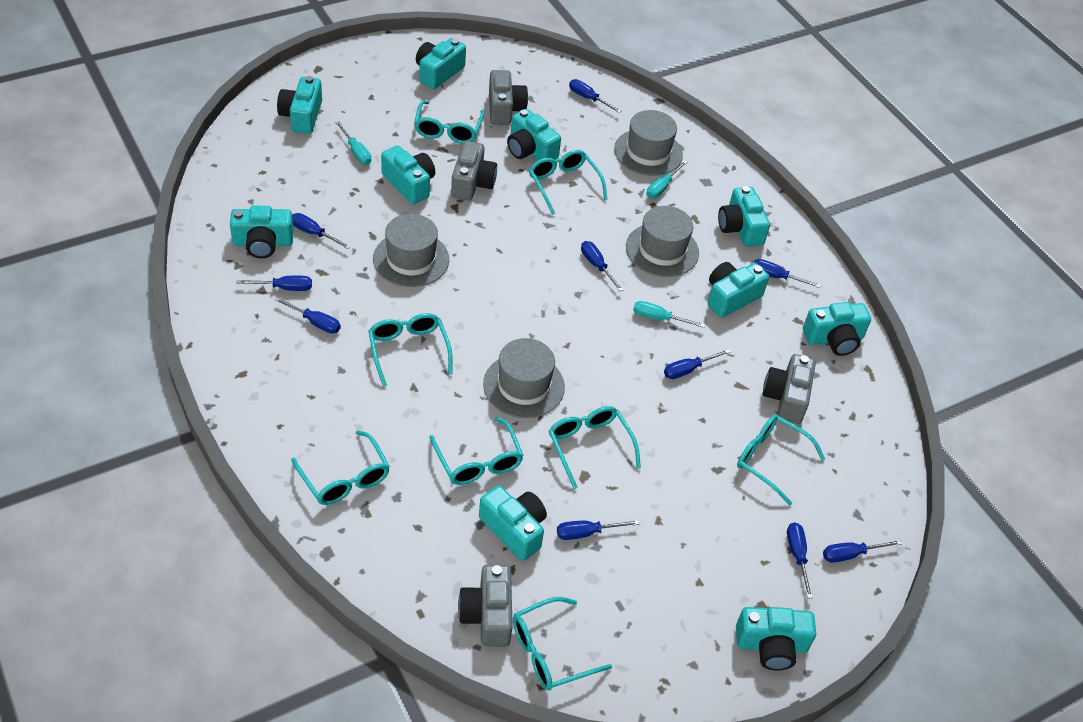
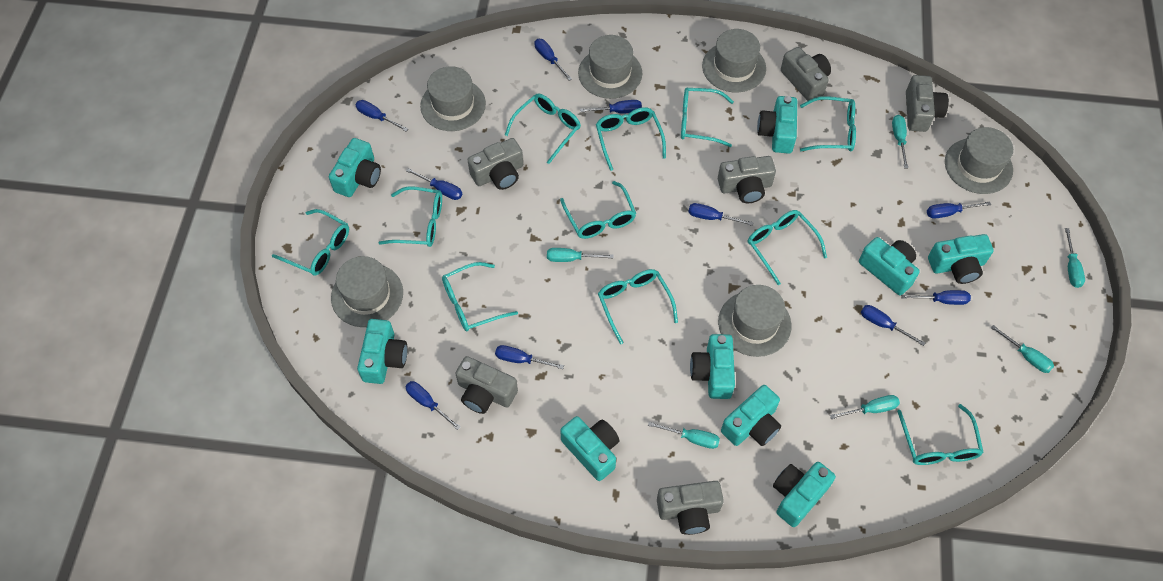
grey camera: 4 -> 6
grey hat: 4 -> 6
turquoise camera: 10 -> 9
turquoise glasses: 8 -> 11
turquoise screwdriver: 3 -> 6

